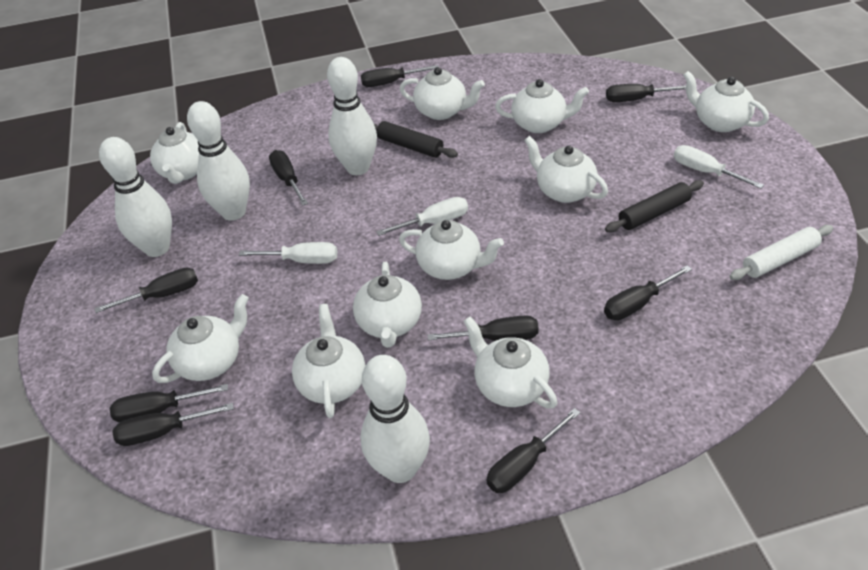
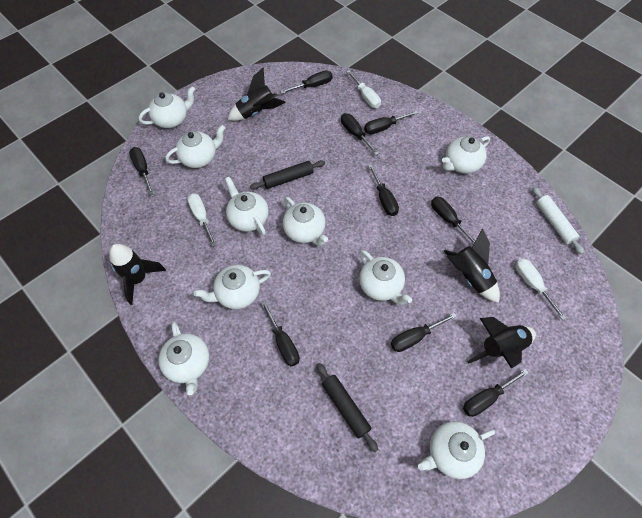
black rocket: 0 -> 4
white bowling pin: 4 -> 0
white teapot: 10 -> 9

